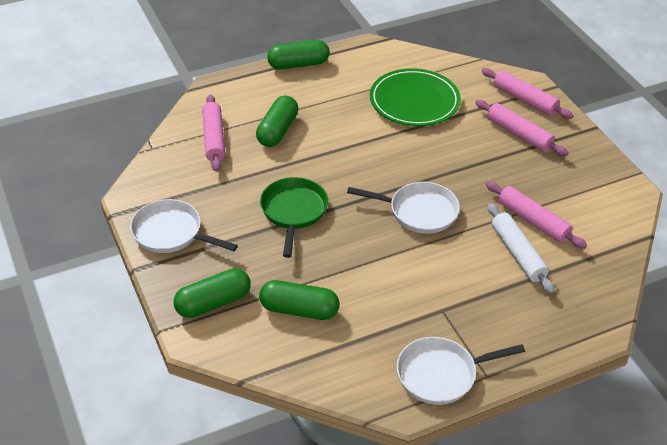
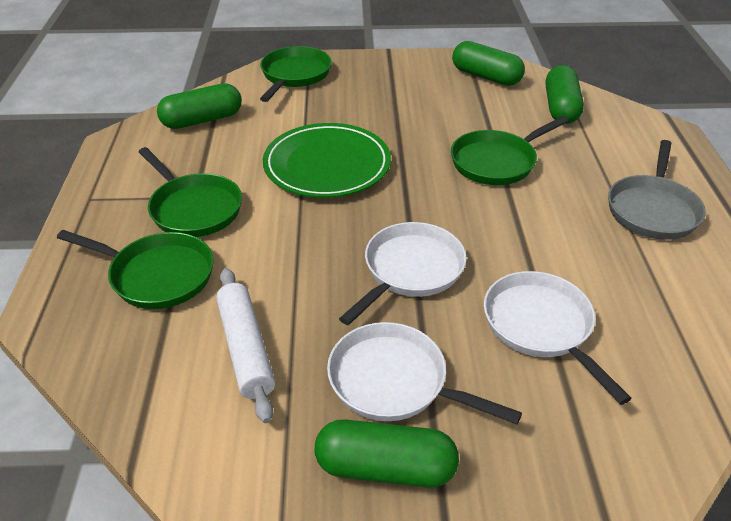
green pan: 1 -> 4
grey pan: 0 -> 1
pink rolling pin: 4 -> 0

